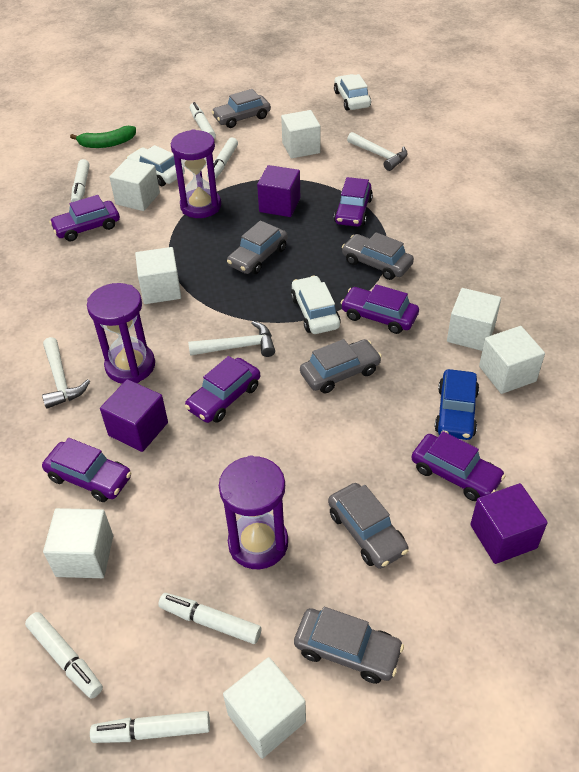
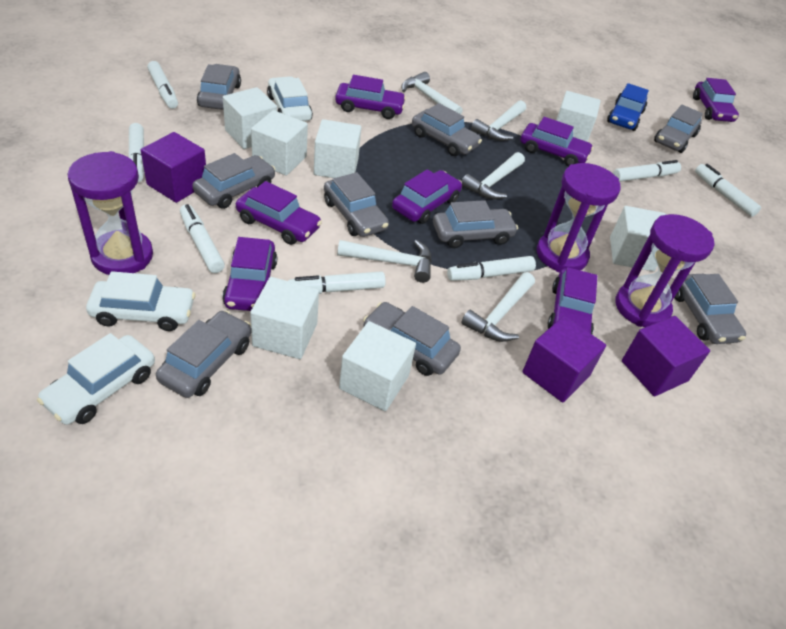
green banana: 1 -> 0
grey car: 6 -> 9
purple car: 6 -> 7
white hammer: 3 -> 5
white marker: 6 -> 7

